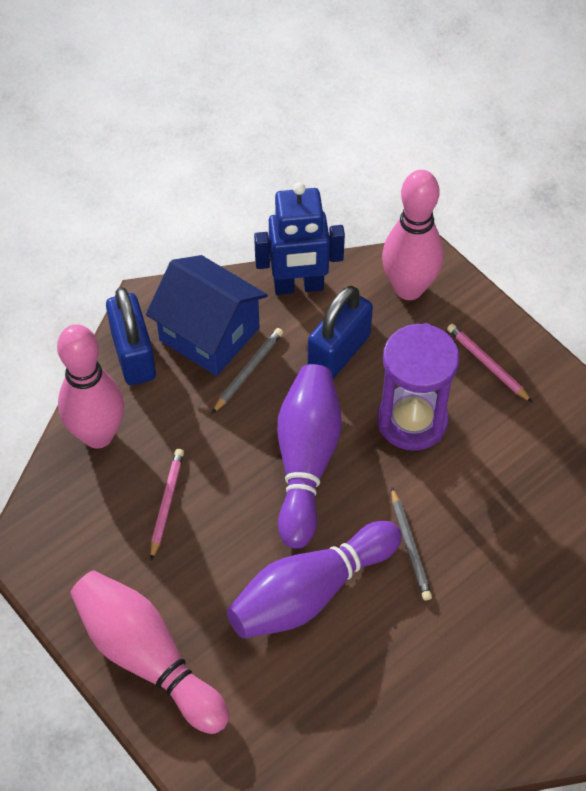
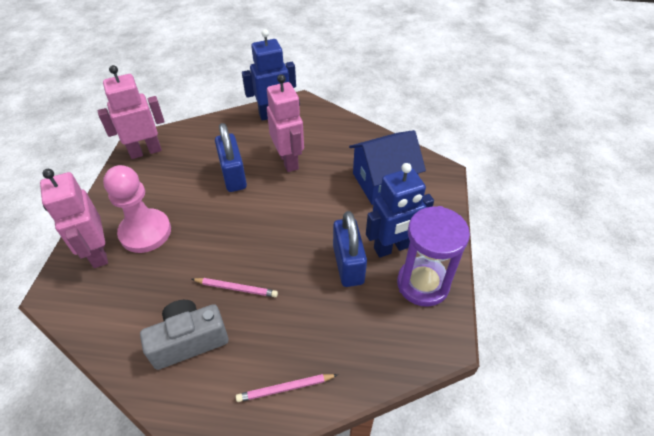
blue robot: 1 -> 2
grey camera: 0 -> 1
grey pencil: 2 -> 0
pink bowling pin: 3 -> 0
pink pawn: 0 -> 1
pink robot: 0 -> 3
purple bowling pin: 2 -> 0

